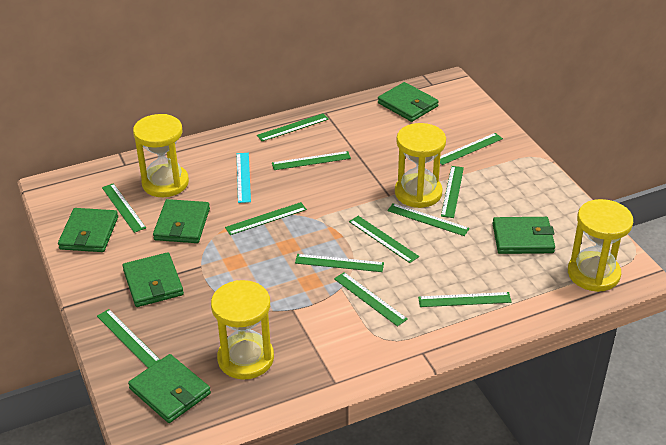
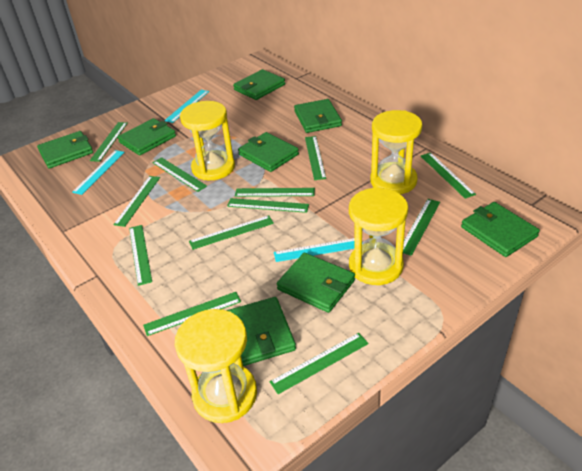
green wallet: 6 -> 8
turquoise ruler: 1 -> 3

